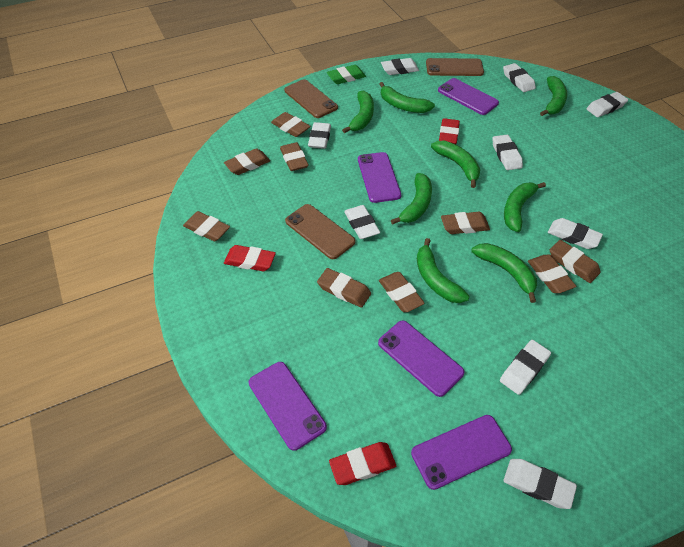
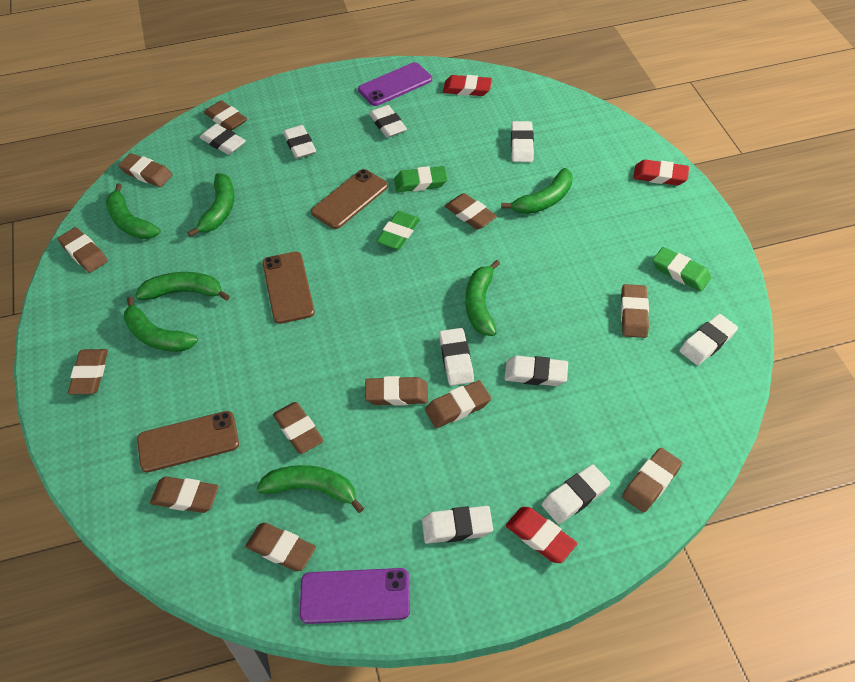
brown eraser: 9 -> 12
green banana: 8 -> 7
green eraser: 1 -> 3
purple phone: 5 -> 2

